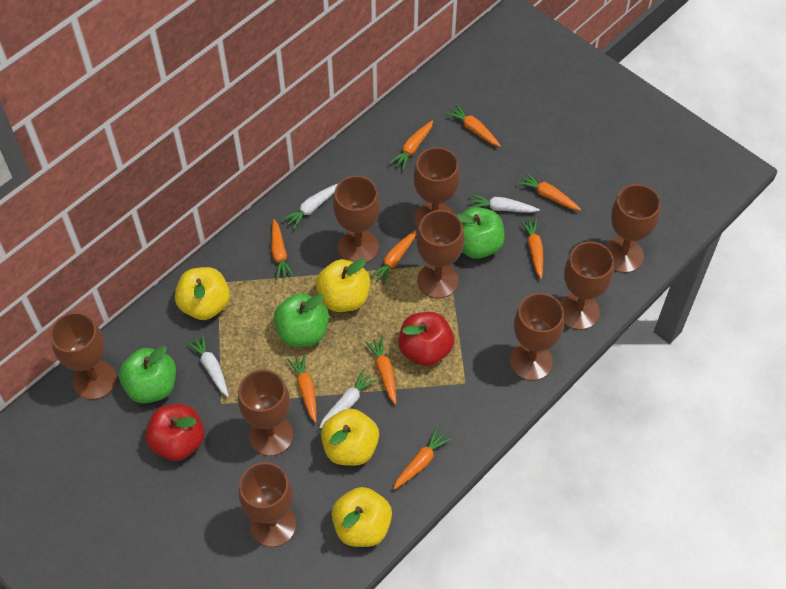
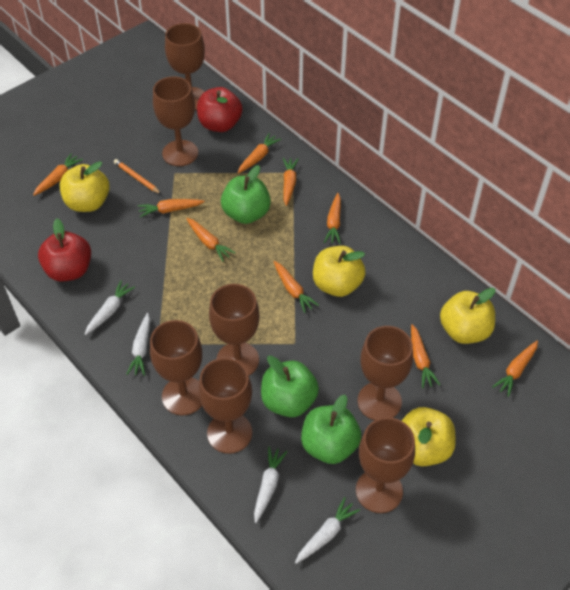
brown goblet: 9 -> 7
orange pencil: 0 -> 1

